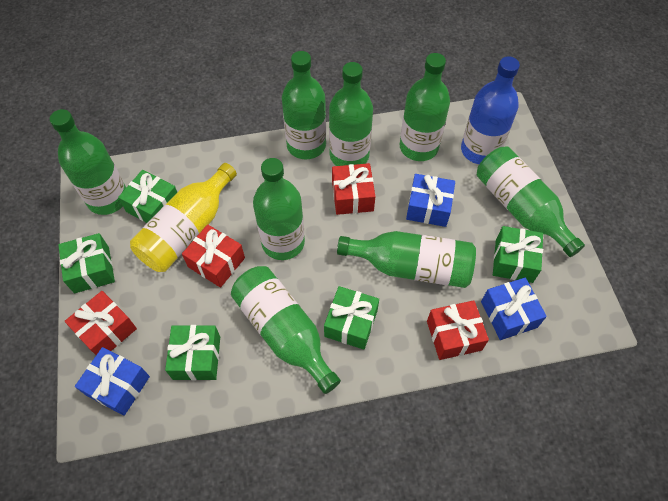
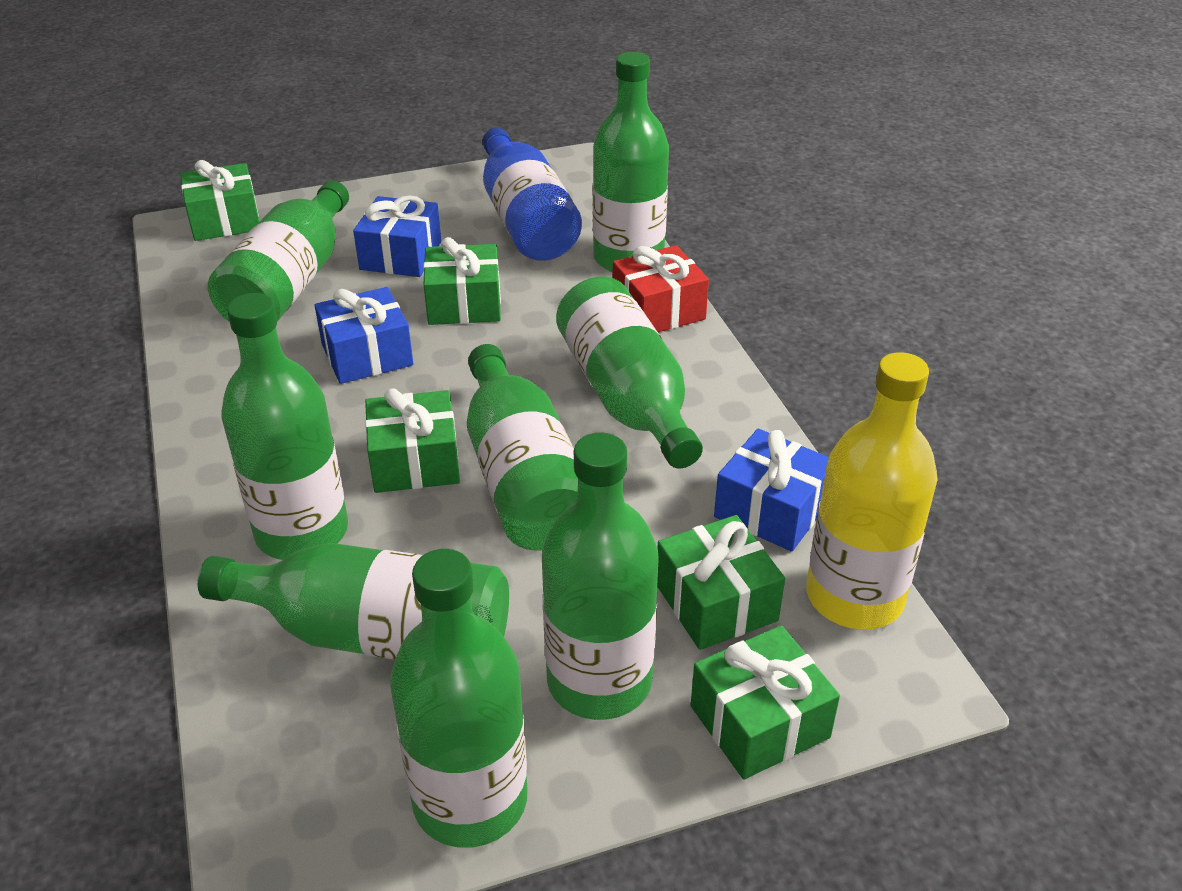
red gift: 4 -> 1

